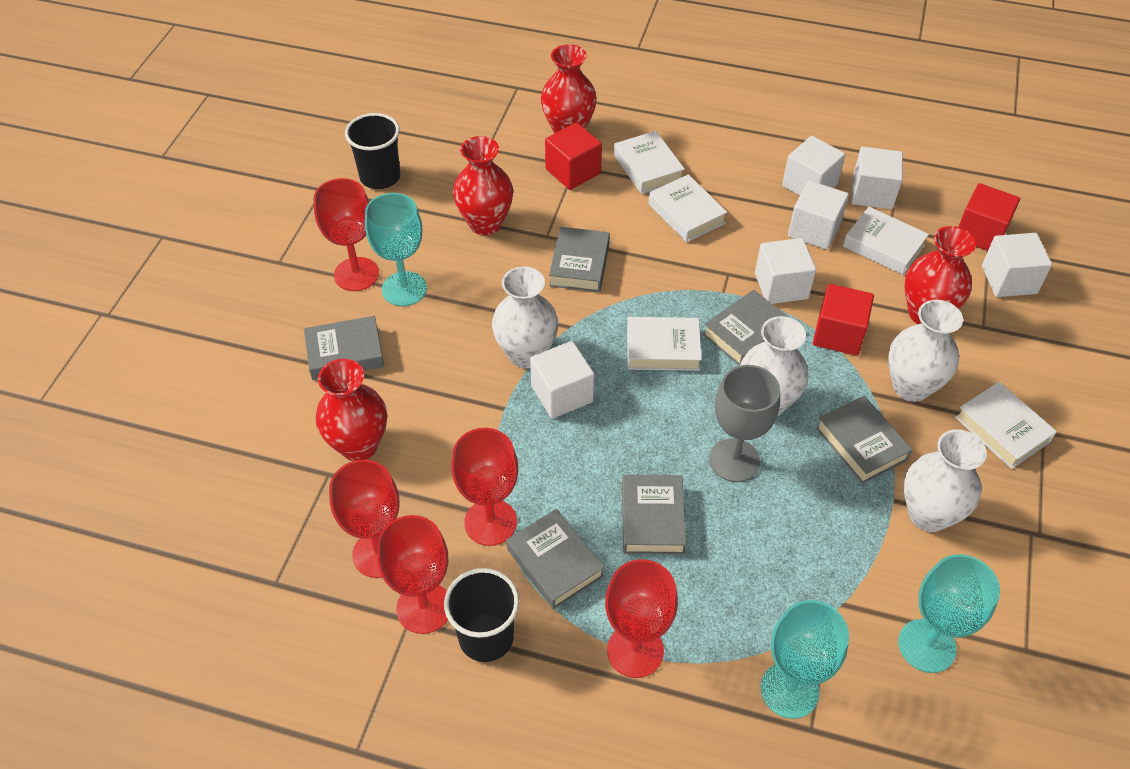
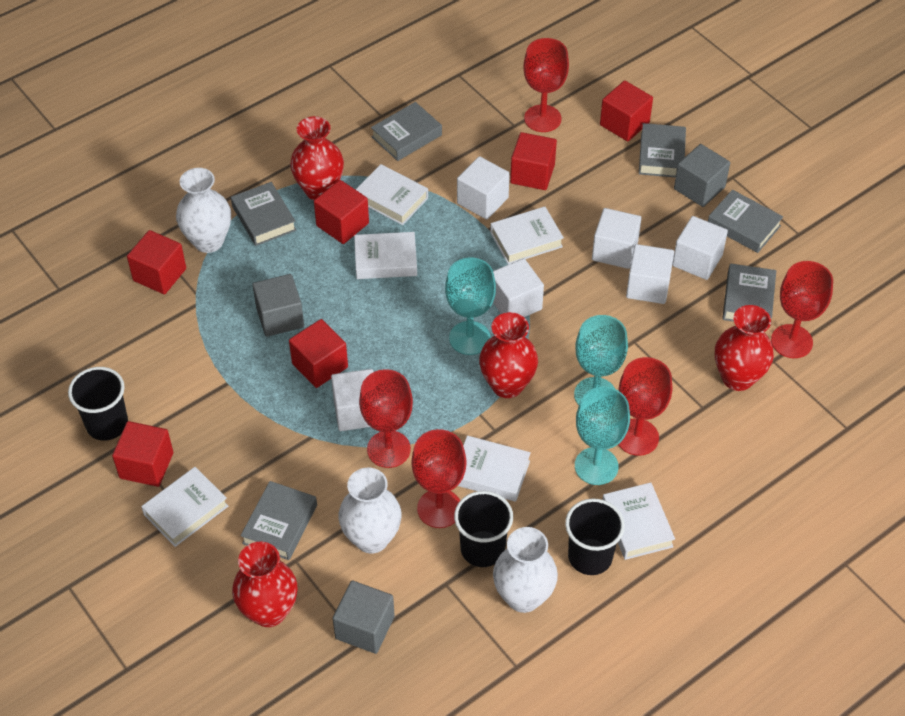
black cup: 2 -> 3
grey cube: 0 -> 3
grey goblet: 1 -> 0
red cube: 3 -> 6
white book: 5 -> 6
white vase: 4 -> 3

